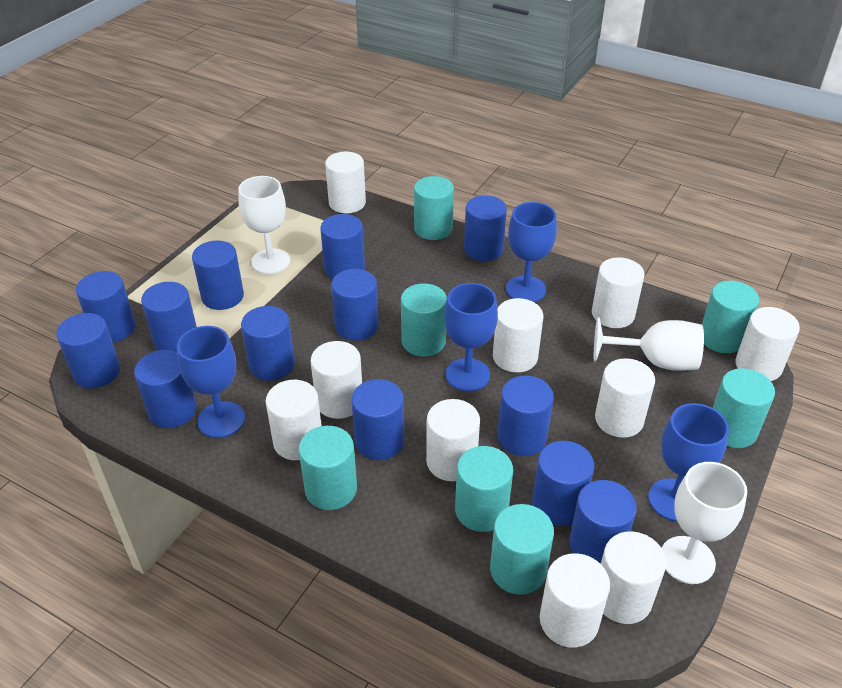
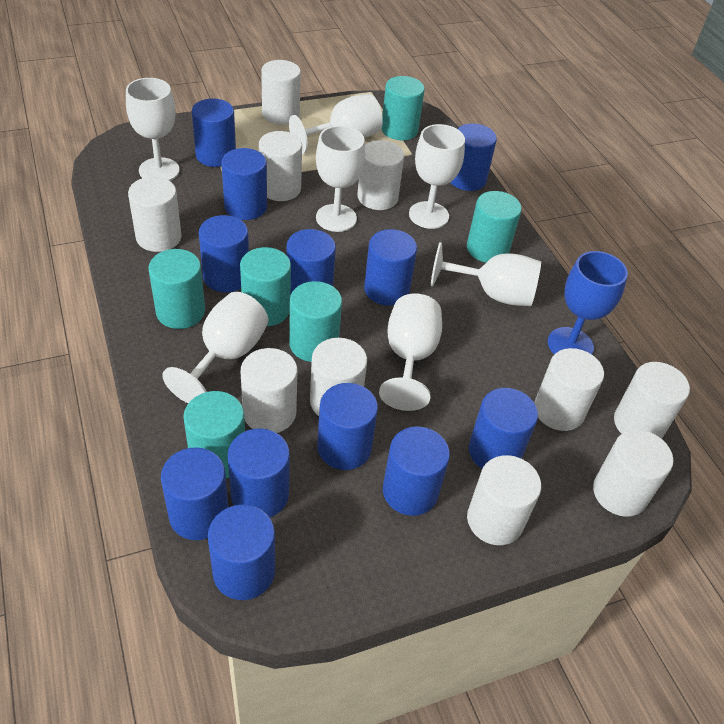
blue cylinder: 13 -> 12
blue goblet: 4 -> 1
turquoise cylinder: 7 -> 6
white goblet: 3 -> 7

